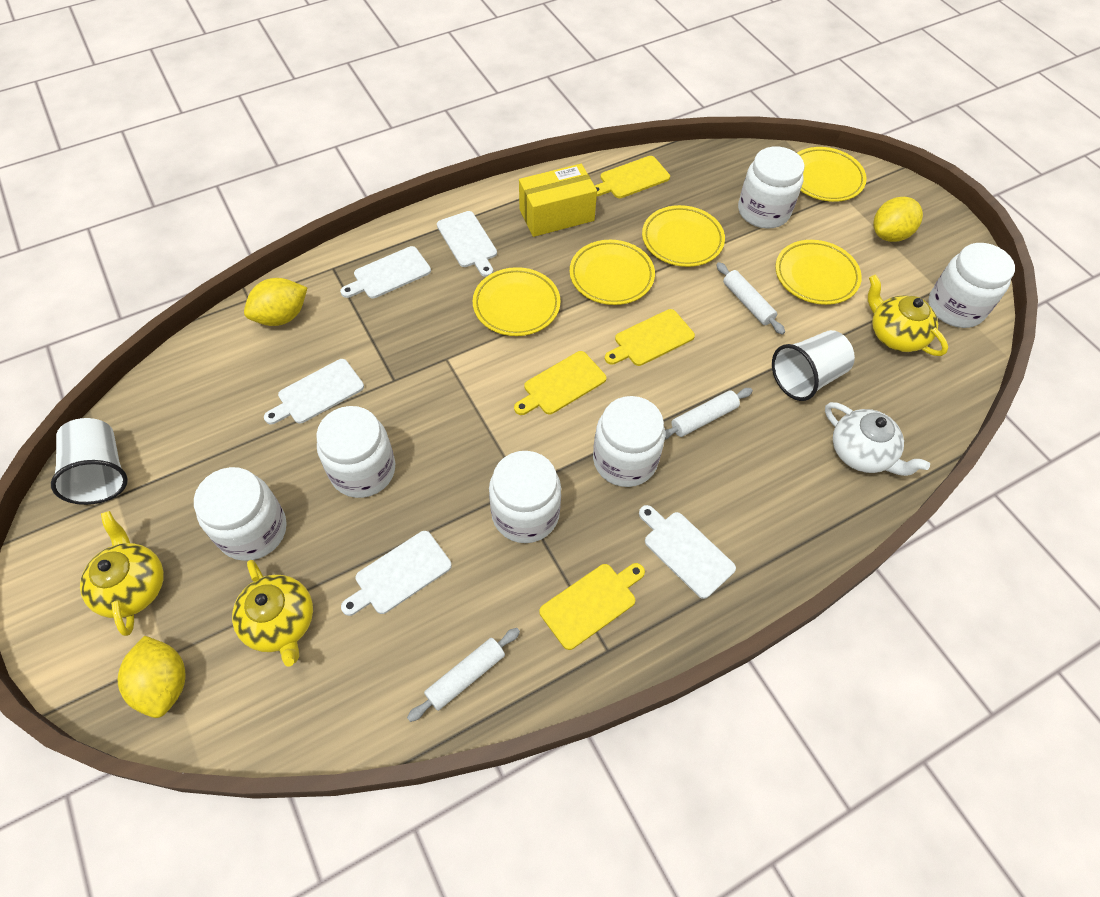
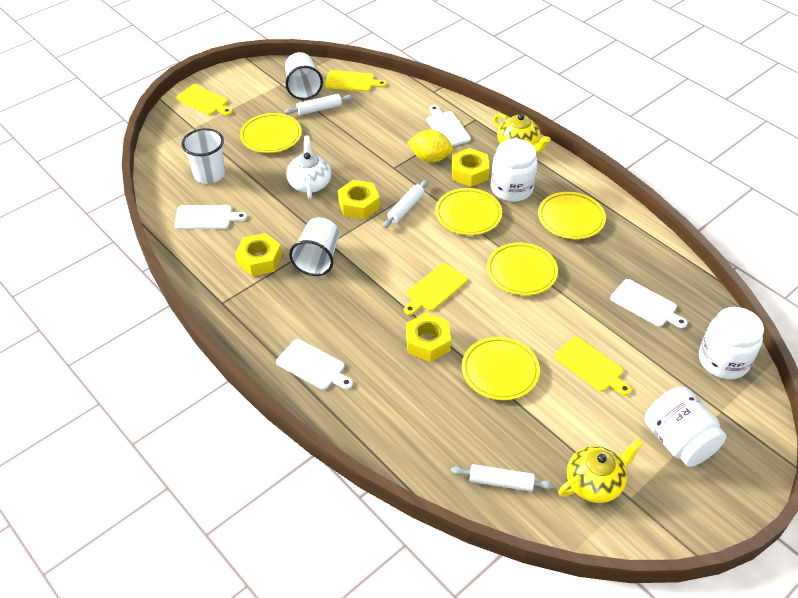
white cup: 2 -> 3
white cutting board: 5 -> 4
white jar: 6 -> 3
yellow box: 1 -> 0
yellow lemon: 3 -> 1
yellow nut: 0 -> 4
yellow teapot: 3 -> 2

